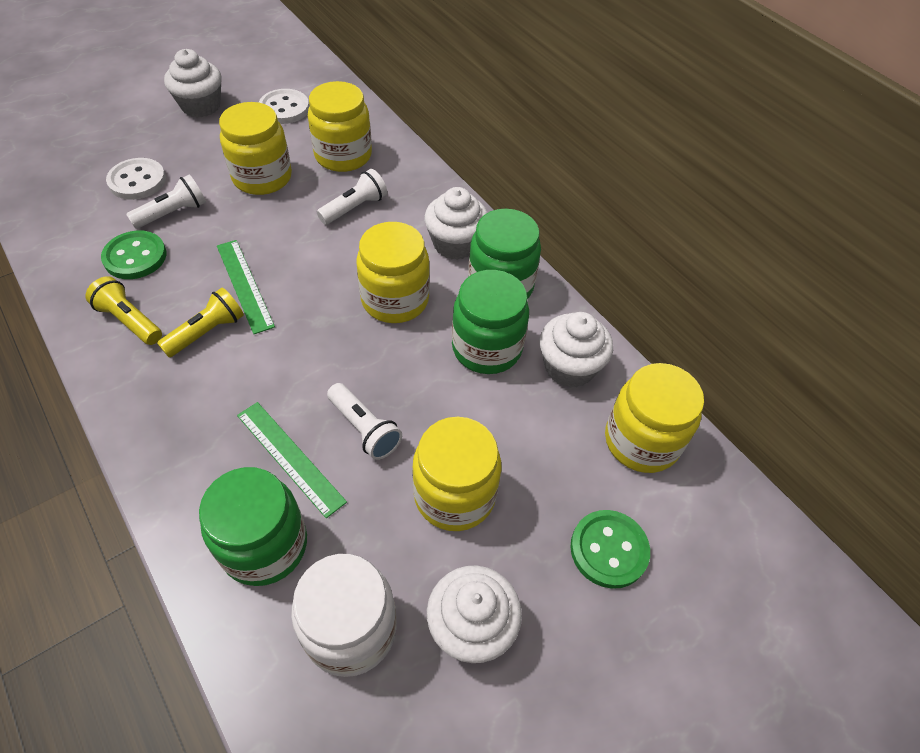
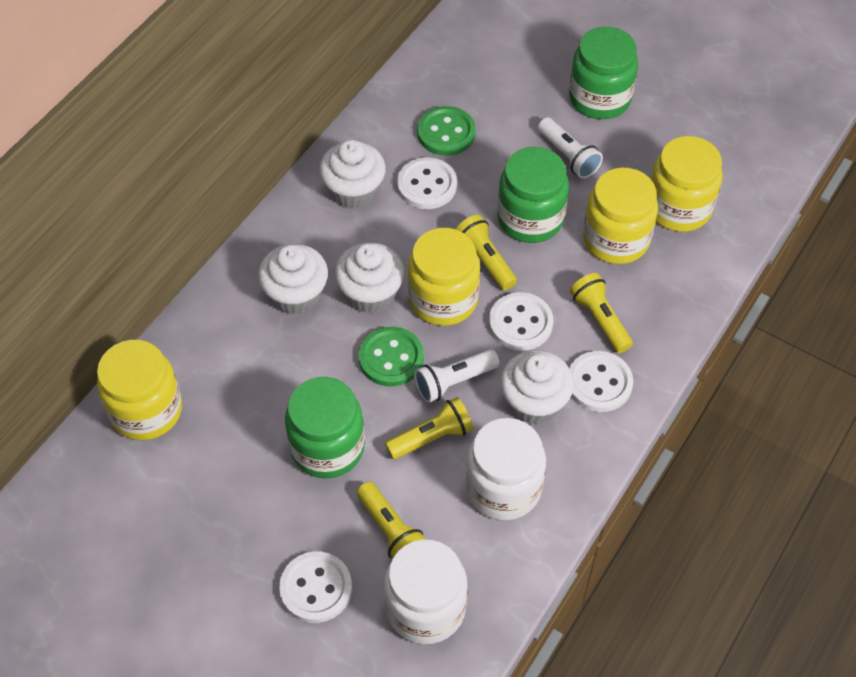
green ruler: 2 -> 0
white button: 2 -> 4
white flashlight: 3 -> 2
white jar: 1 -> 2
yellow flashlight: 2 -> 4
yellow jar: 5 -> 4

